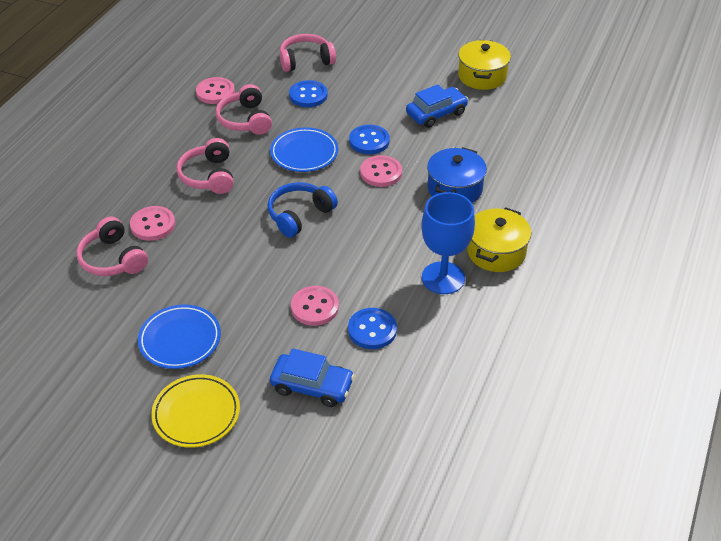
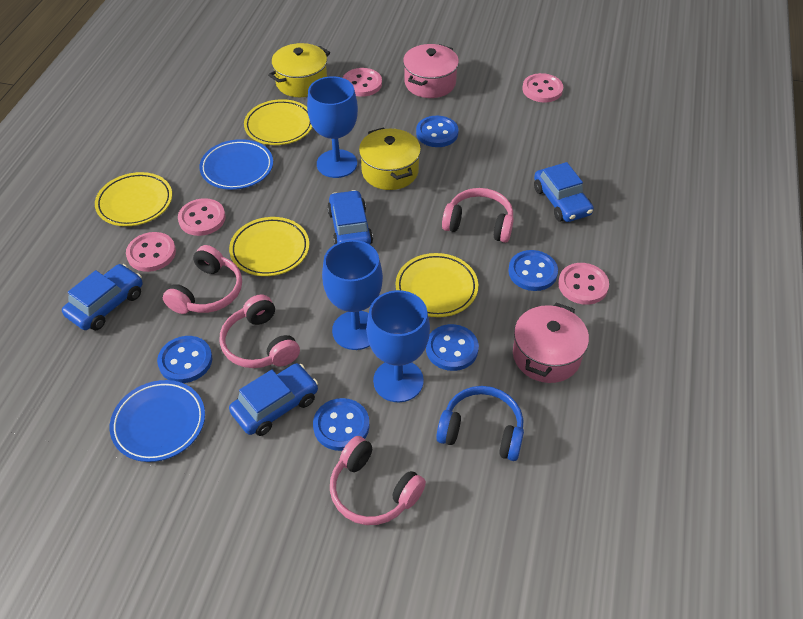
blue button: 3 -> 5
blue car: 2 -> 4
blue goblet: 1 -> 3
blue pot: 1 -> 0
pink button: 4 -> 5
pink pot: 0 -> 2
yellow plate: 1 -> 4

